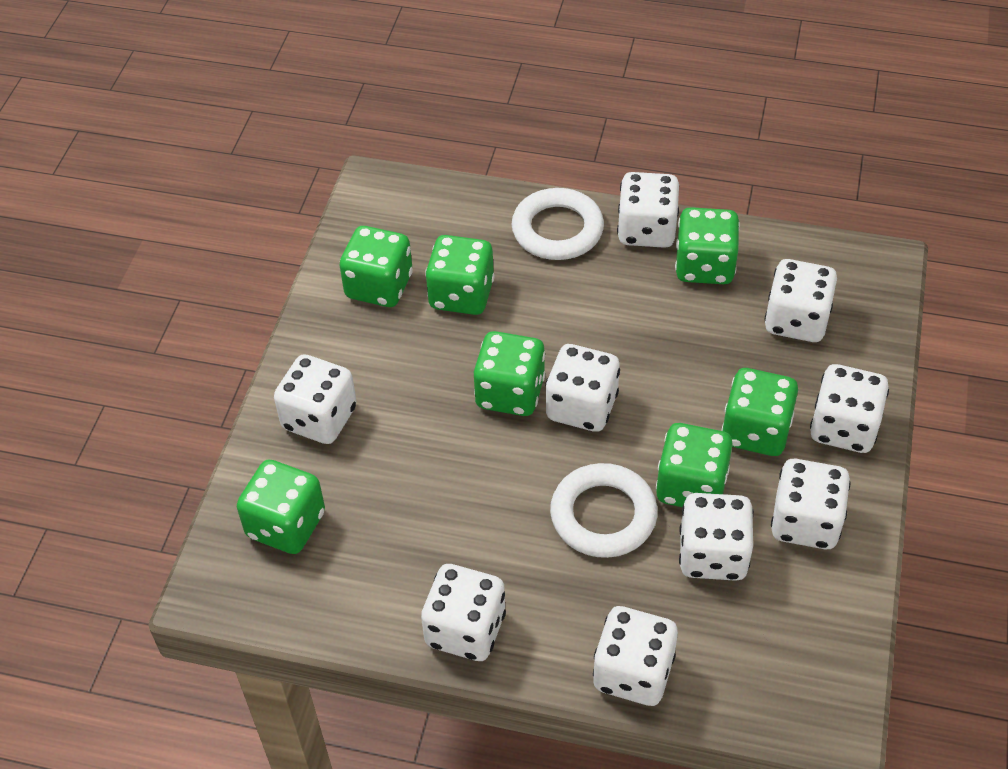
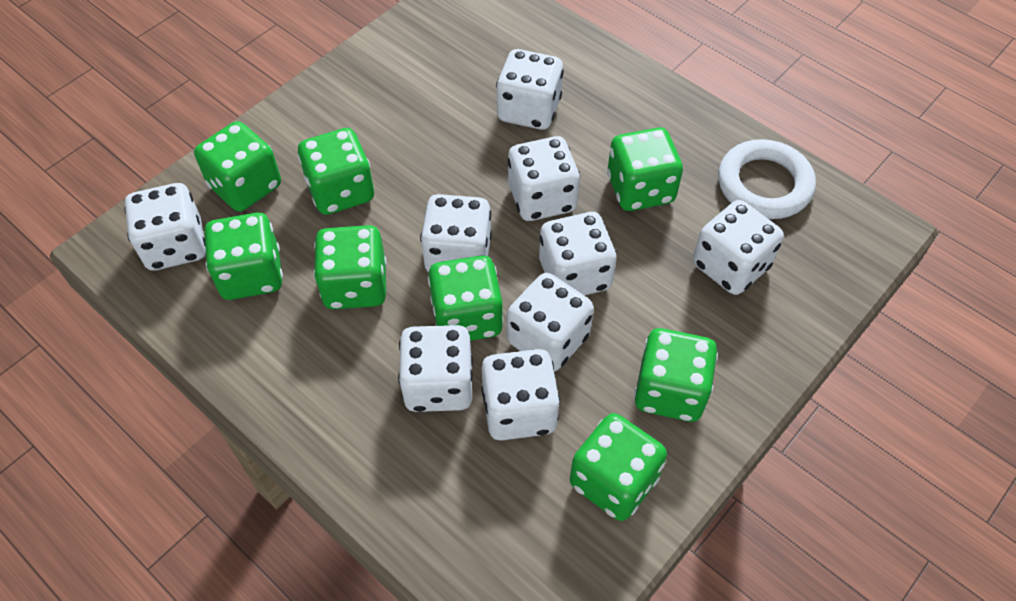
green dice: 7 -> 8
white ring: 2 -> 1

